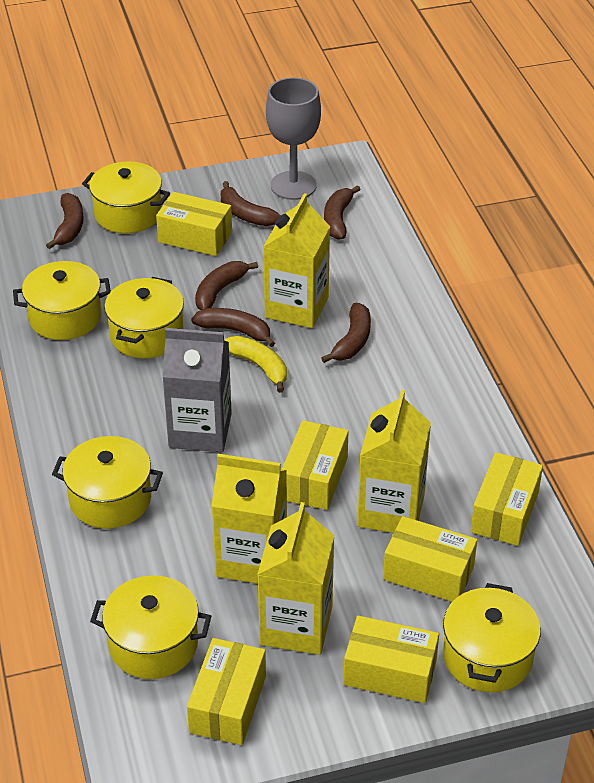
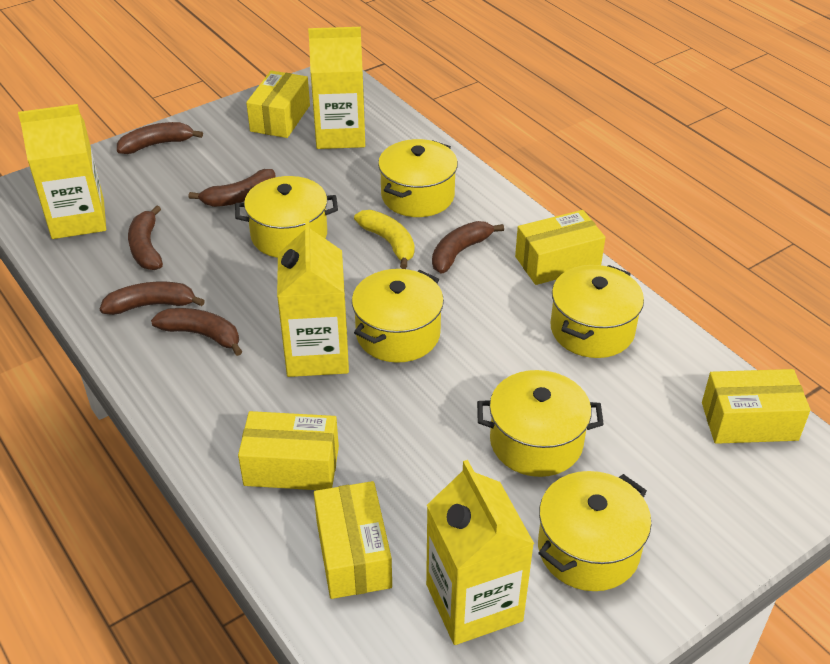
grey carton: 1 -> 0
grey goblet: 1 -> 0
yellow box: 6 -> 5

